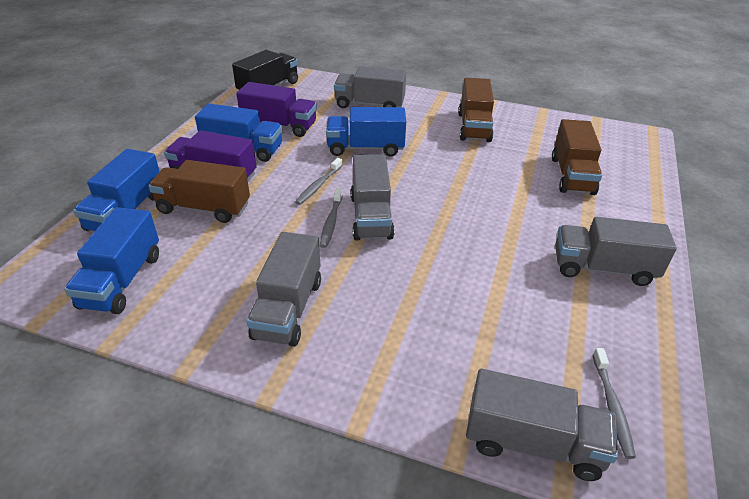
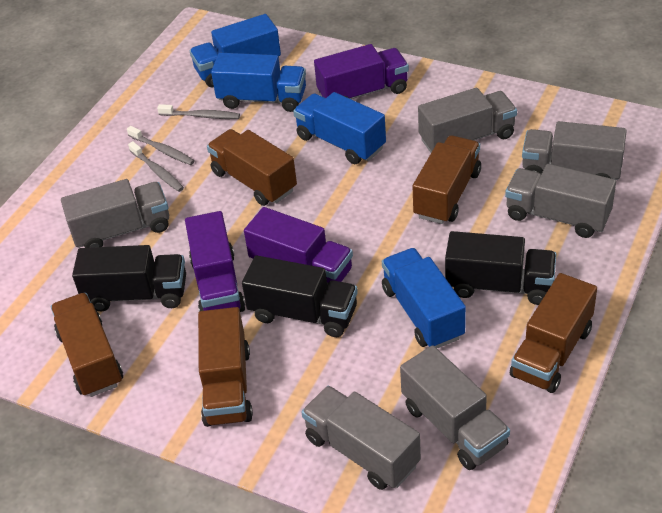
black truck: 1 -> 3
brown truck: 3 -> 5
grey truck: 5 -> 6
purple truck: 2 -> 3

